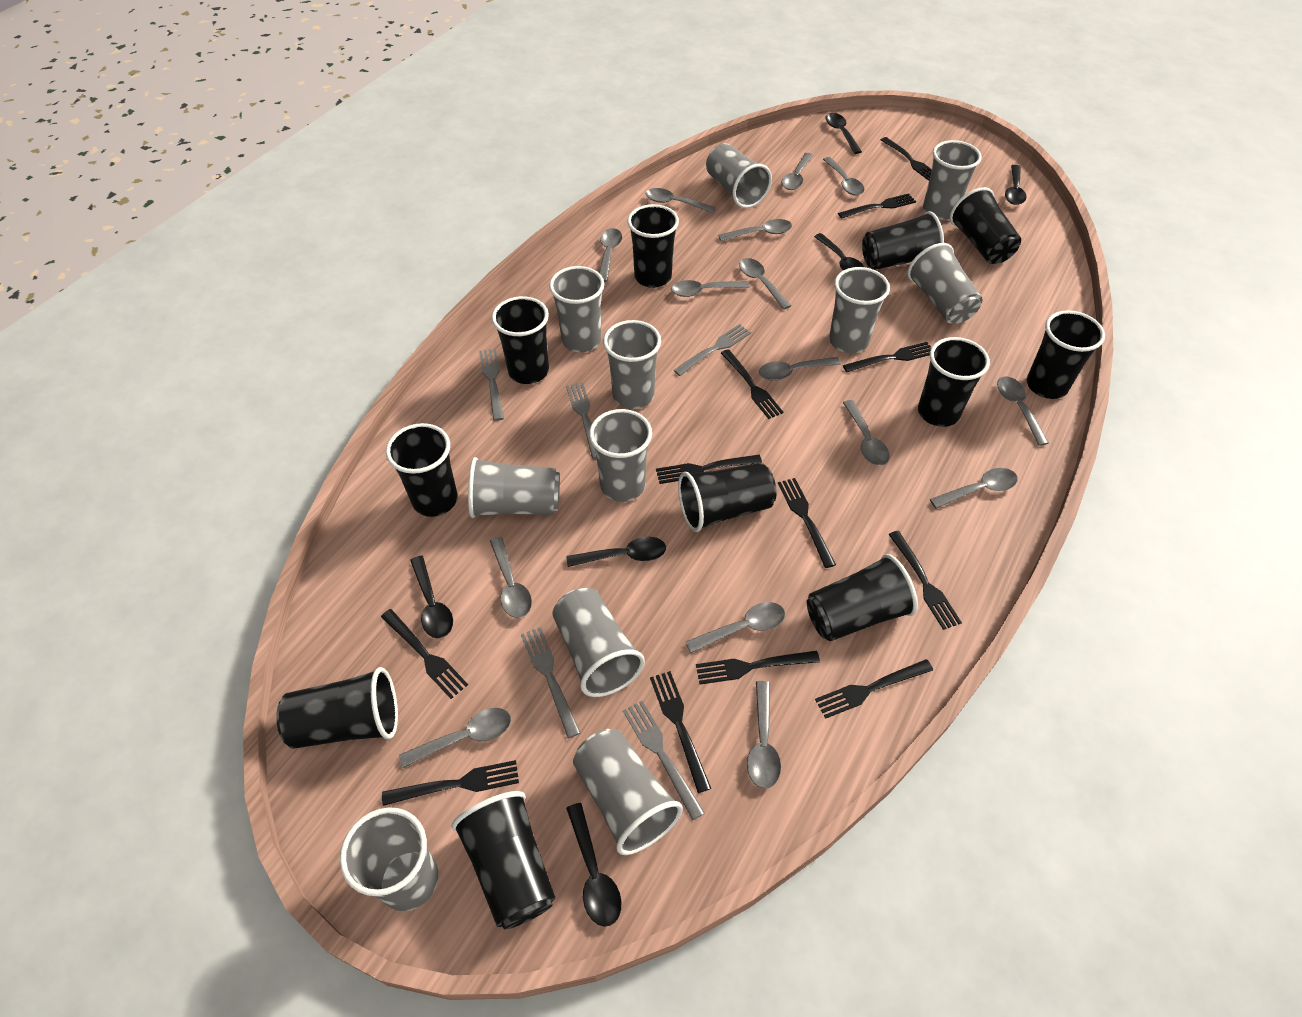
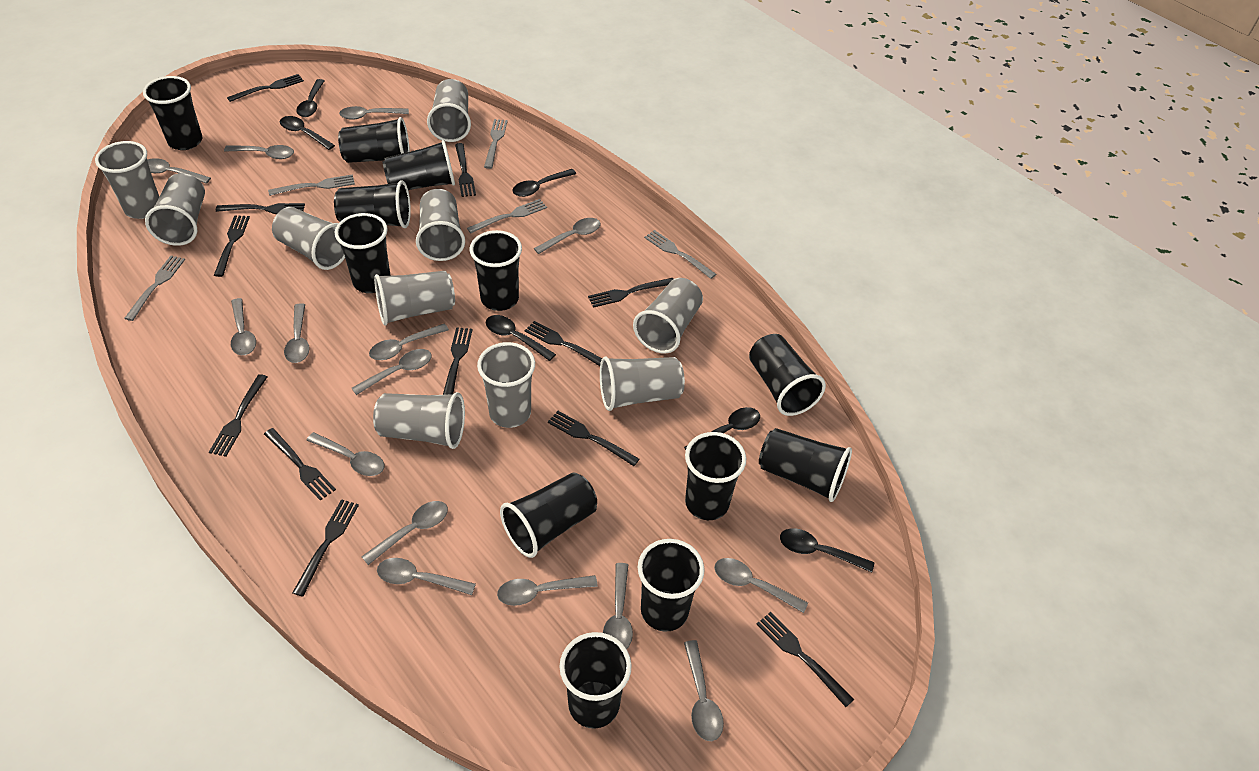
black cup: 11 -> 12
grey cup: 11 -> 10

